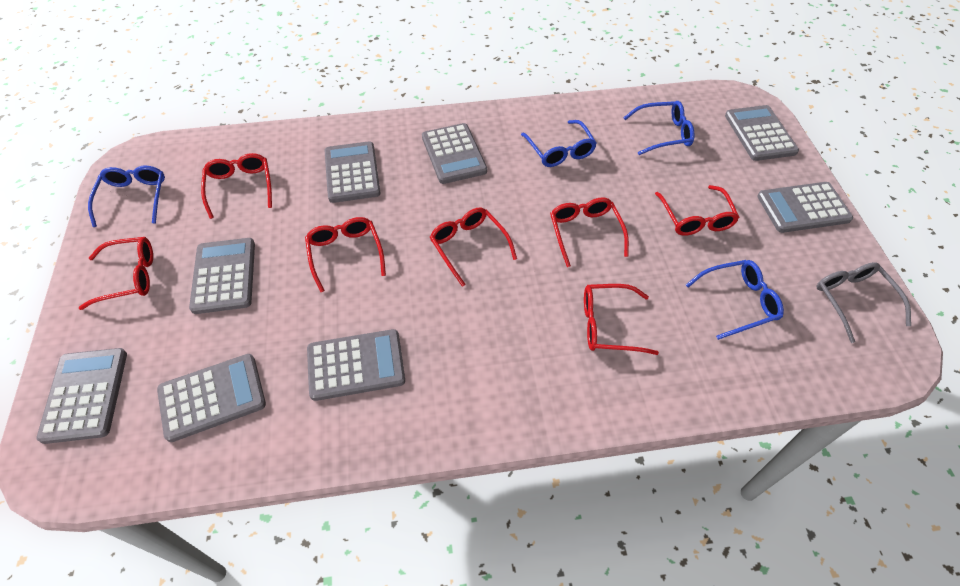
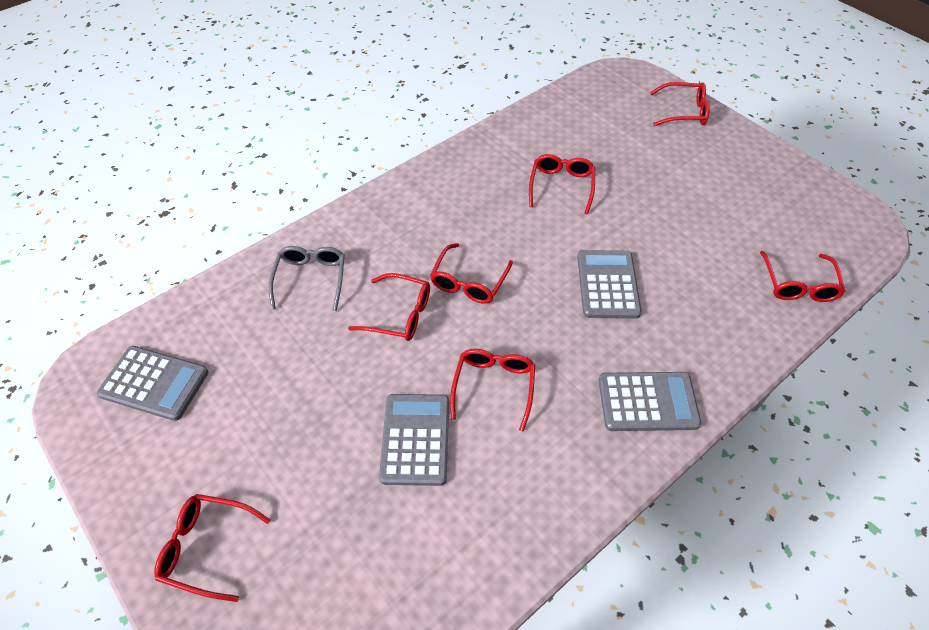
blue glasses: 4 -> 0
grey calculator: 8 -> 4

